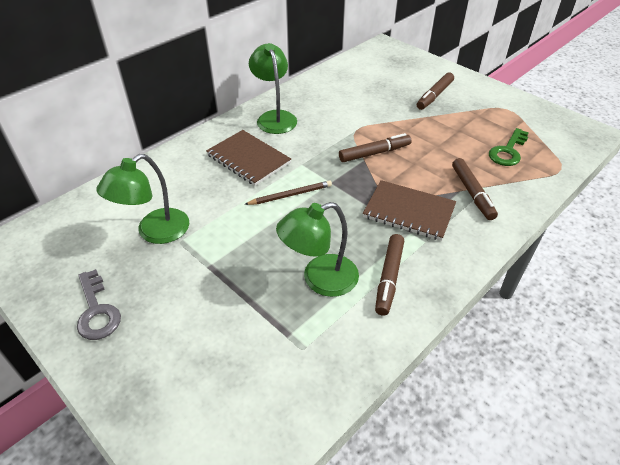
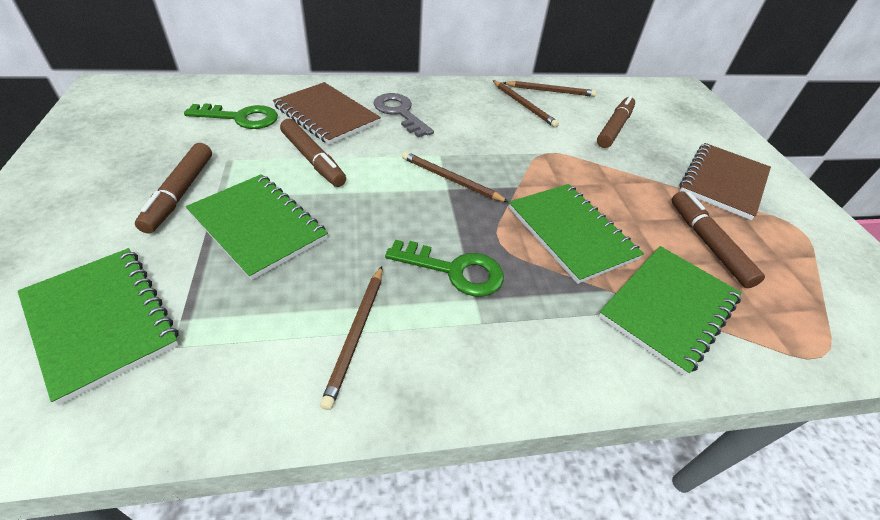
brown pencil: 1 -> 4
green key: 1 -> 2
green lamp: 3 -> 0
green notebook: 0 -> 4

